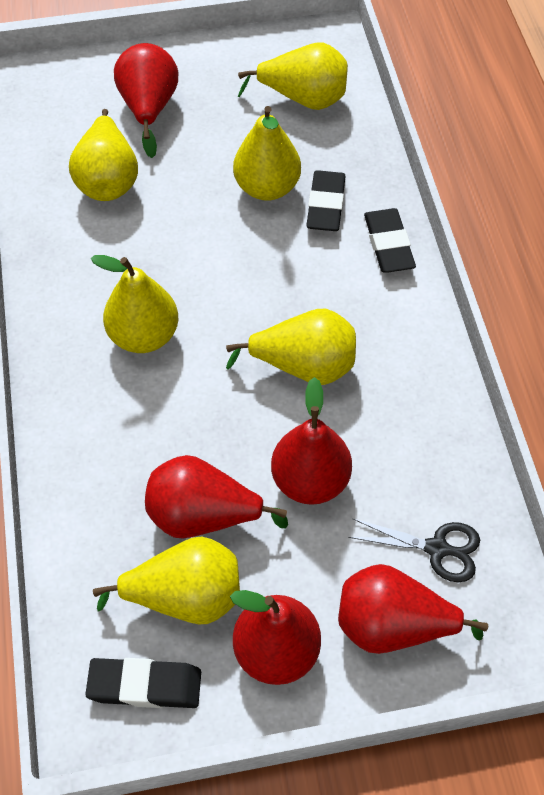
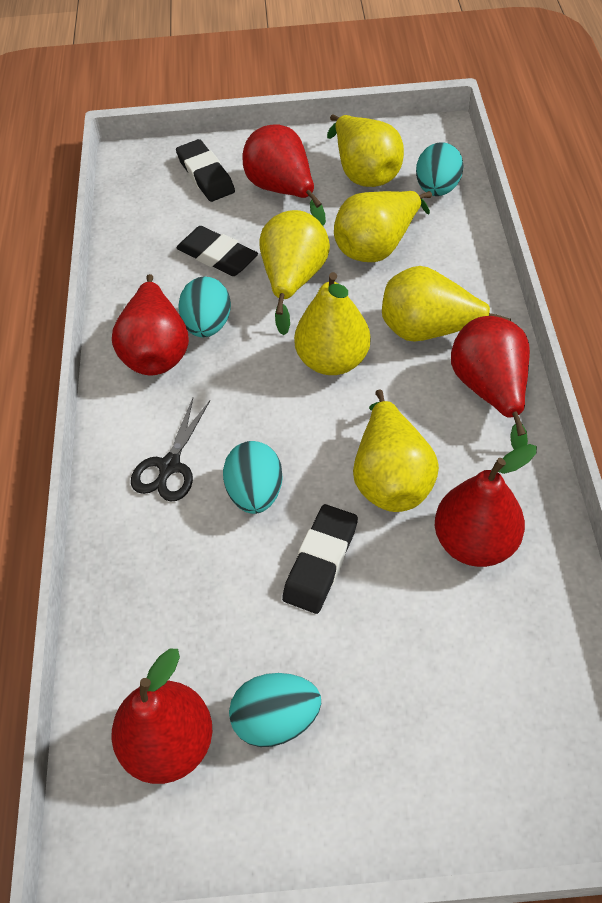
turquoise egg: 0 -> 4

